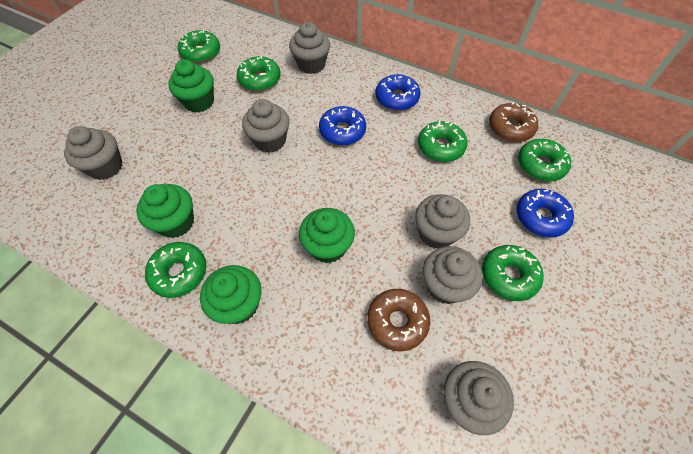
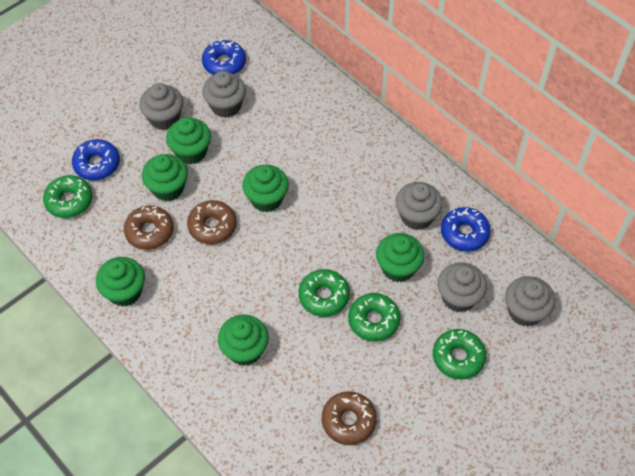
brown donut: 2 -> 3
green cupcake: 4 -> 6
green donut: 6 -> 4
grey cupcake: 6 -> 5

